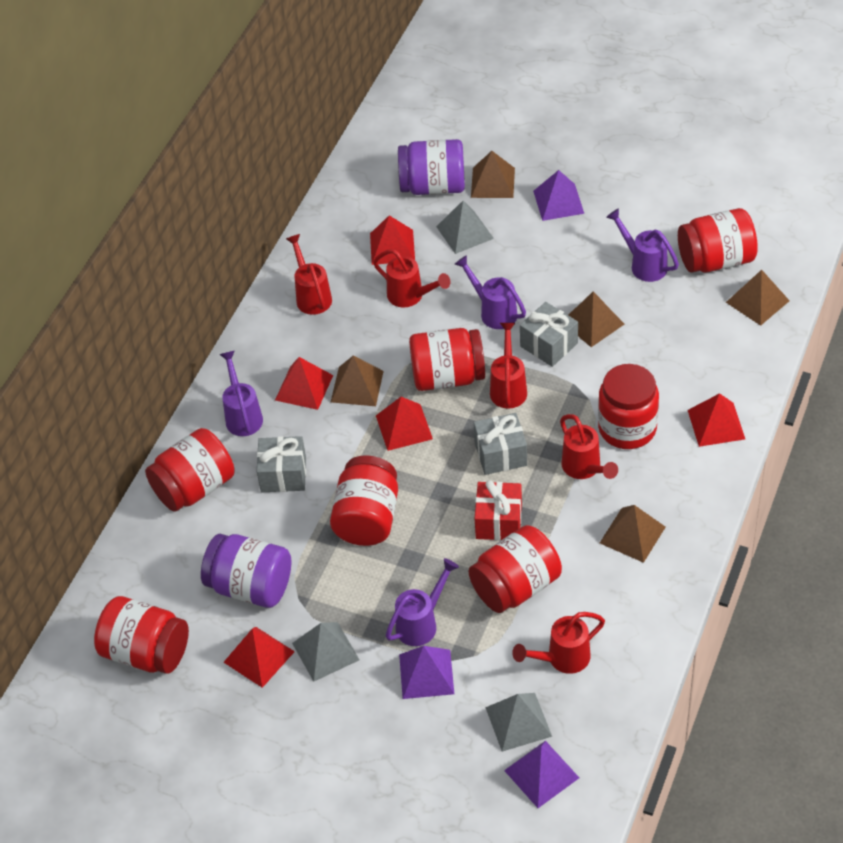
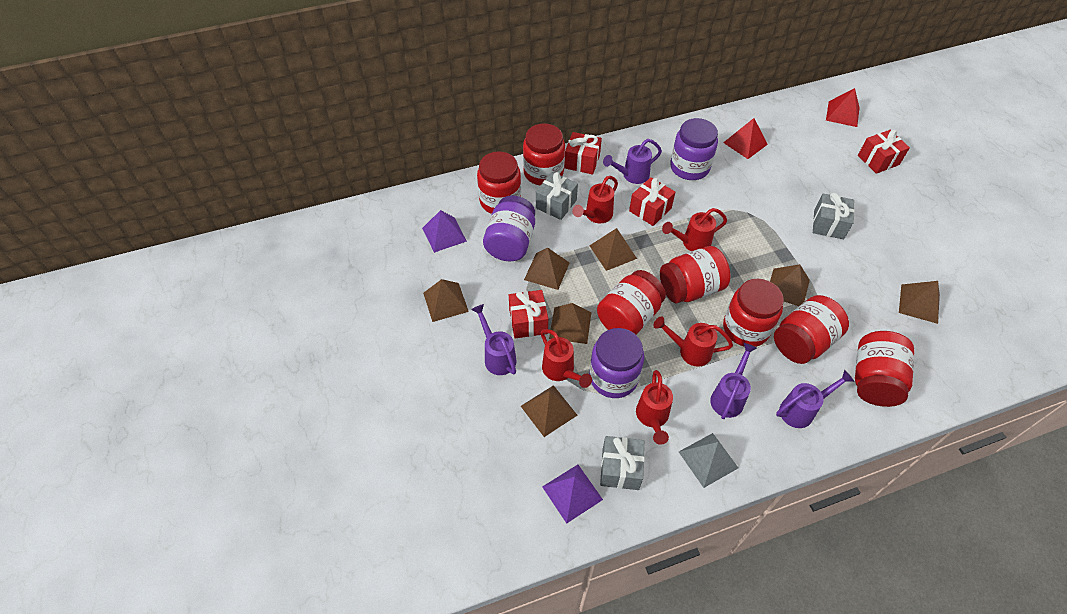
brown pyramid: 5 -> 7
grey pyramid: 3 -> 1
purple jar: 2 -> 3
purple pyramid: 3 -> 2
red gift: 1 -> 4
red pyramid: 5 -> 2

